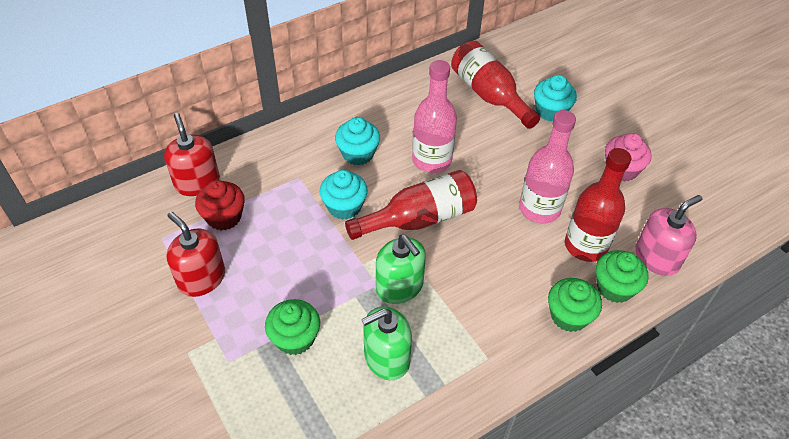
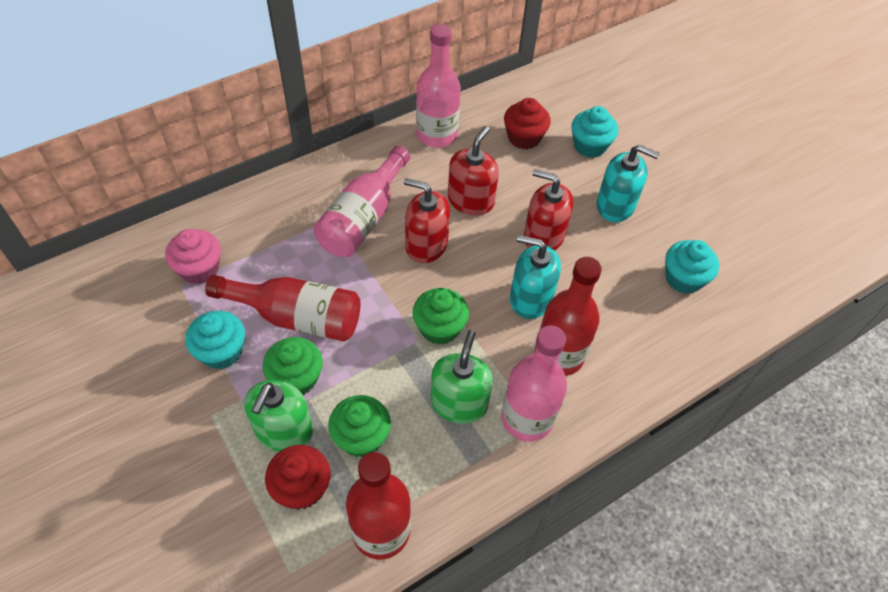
pink bottle: 2 -> 3
pink soap dispenser: 1 -> 0
red cupcake: 1 -> 2
red soap dispenser: 2 -> 3
turquoise soap dispenser: 0 -> 2

